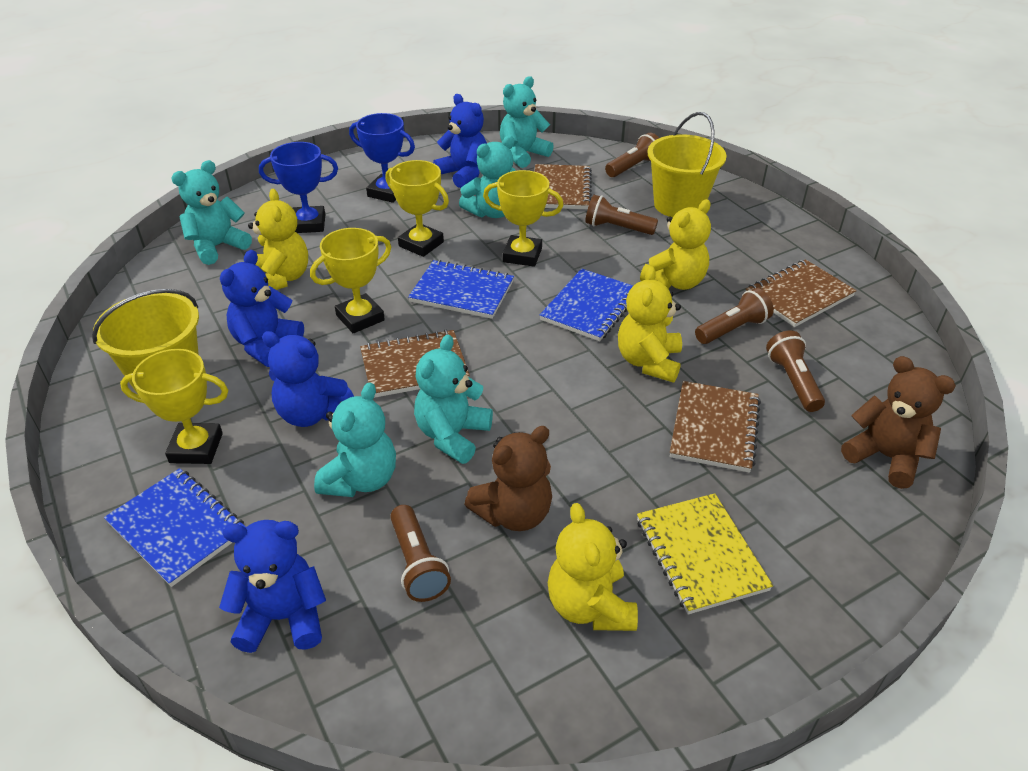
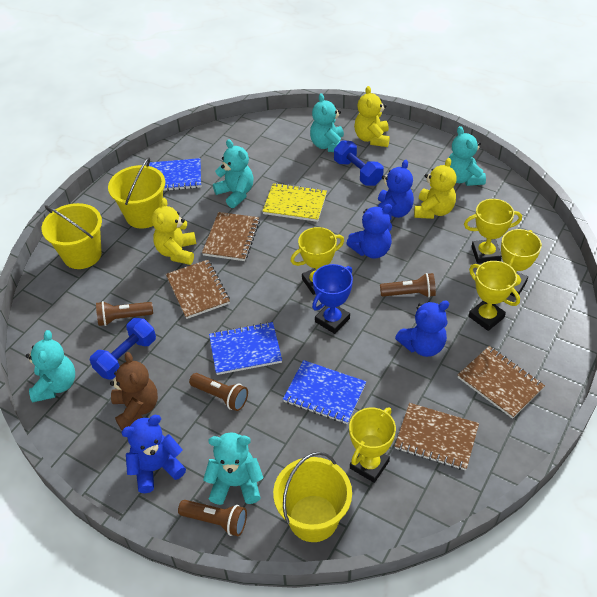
blue dumbbell: 0 -> 2
blue trophy: 2 -> 1
brown flashlight: 5 -> 4
brown teddy bear: 2 -> 1
yellow bucket: 2 -> 3
yellow teddy bear: 4 -> 3
yellow trophy: 4 -> 5

